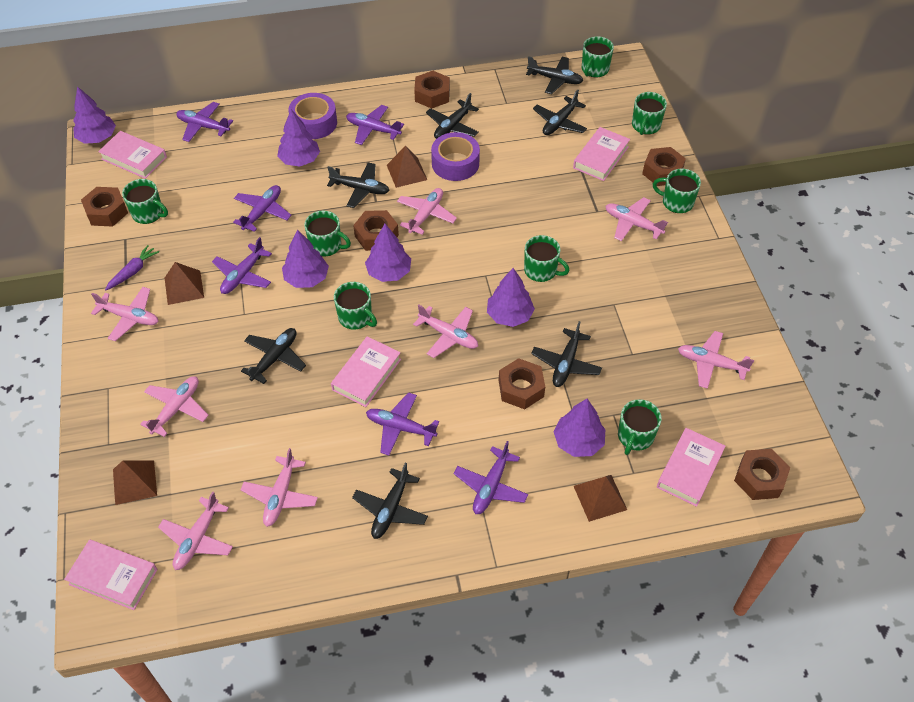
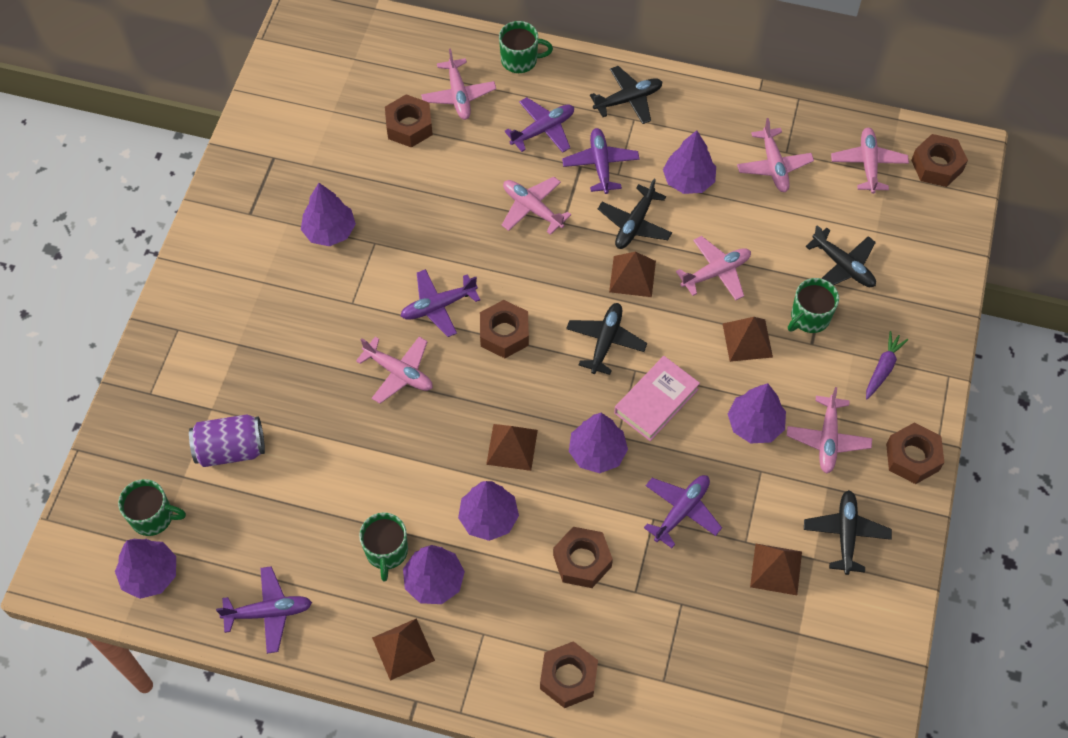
black plane: 7 -> 5
brown pyramid: 4 -> 5
green mug: 8 -> 4
pink book: 5 -> 1
pink plane: 8 -> 7
purple can: 0 -> 1
purple plane: 6 -> 5
purple tape: 2 -> 0
purple tree: 6 -> 7

